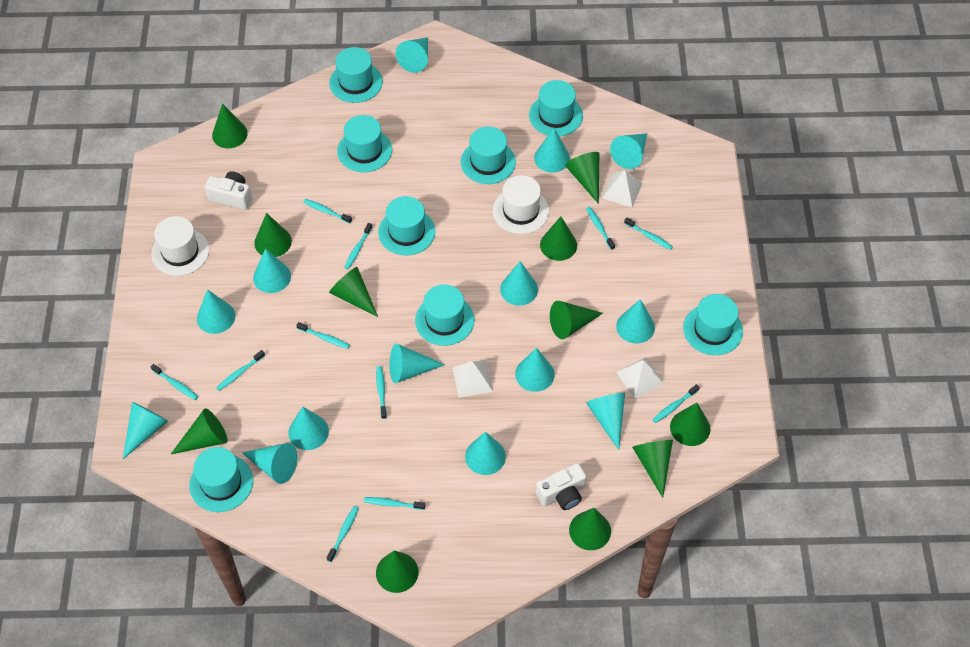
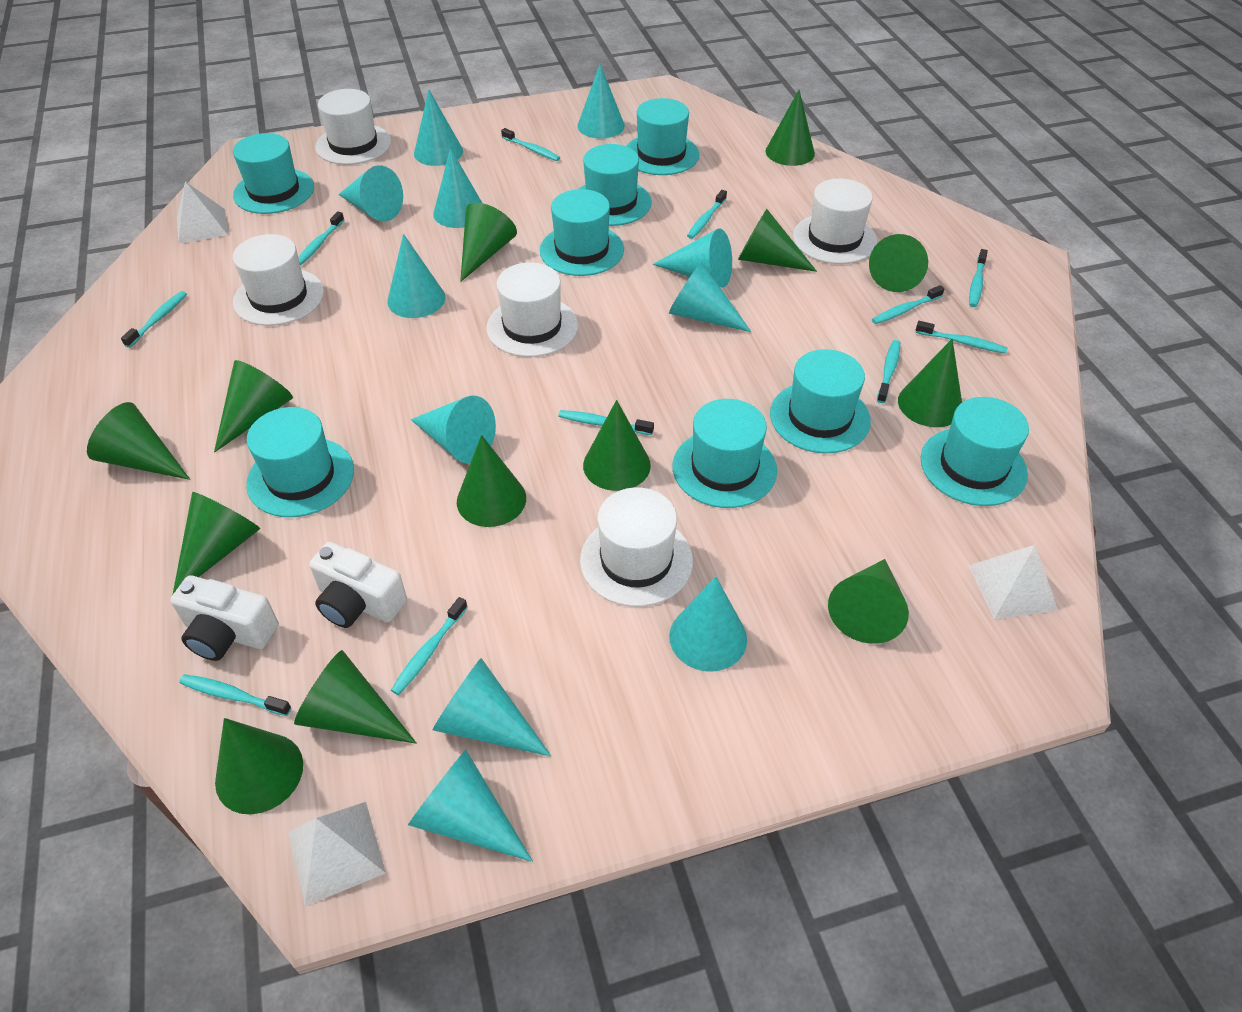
green cone: 11 -> 13
turquoise cone: 14 -> 11
white hat: 2 -> 5

